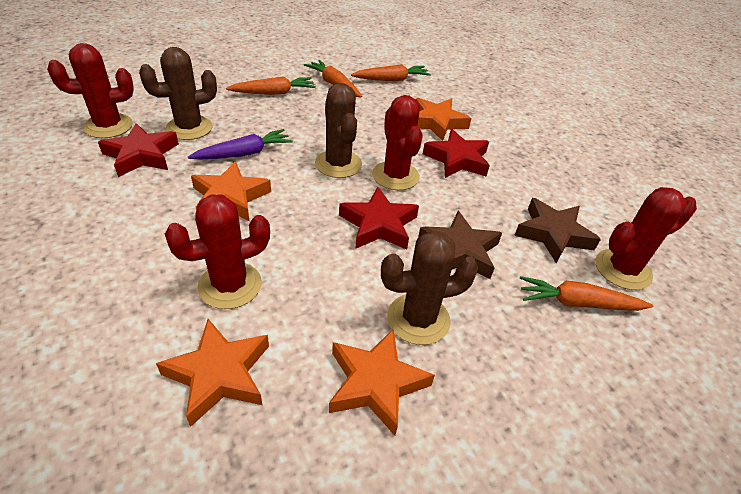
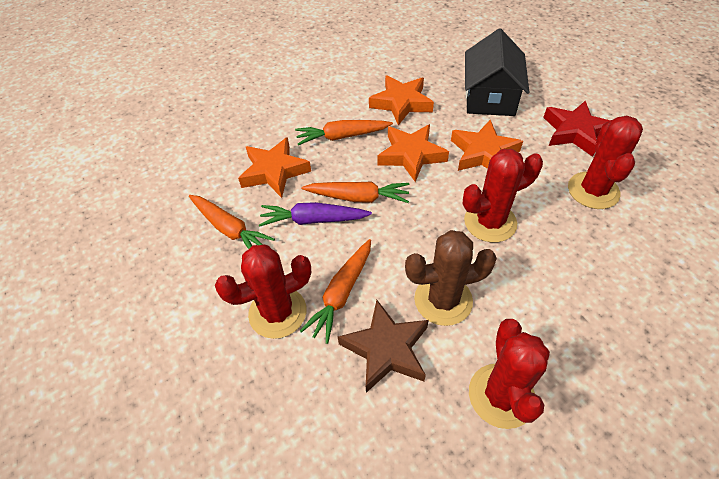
black house: 0 -> 1
brown cactus: 3 -> 1
brown star: 2 -> 1
red star: 3 -> 1

